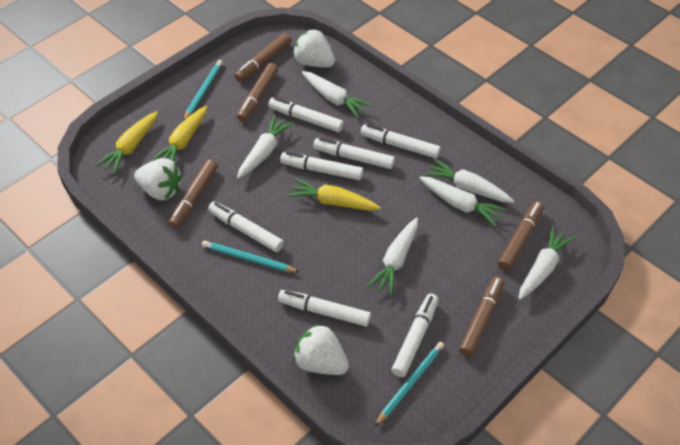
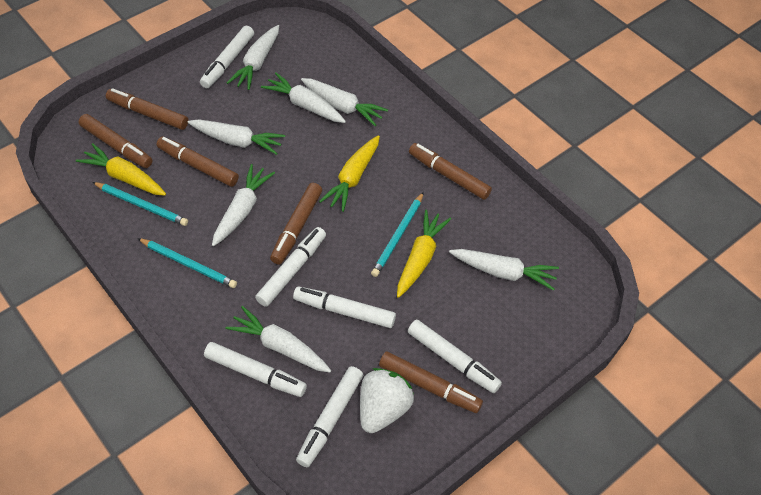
brown marker: 5 -> 6
white carrot: 6 -> 7
white marker: 7 -> 6
white strawberry: 3 -> 1

